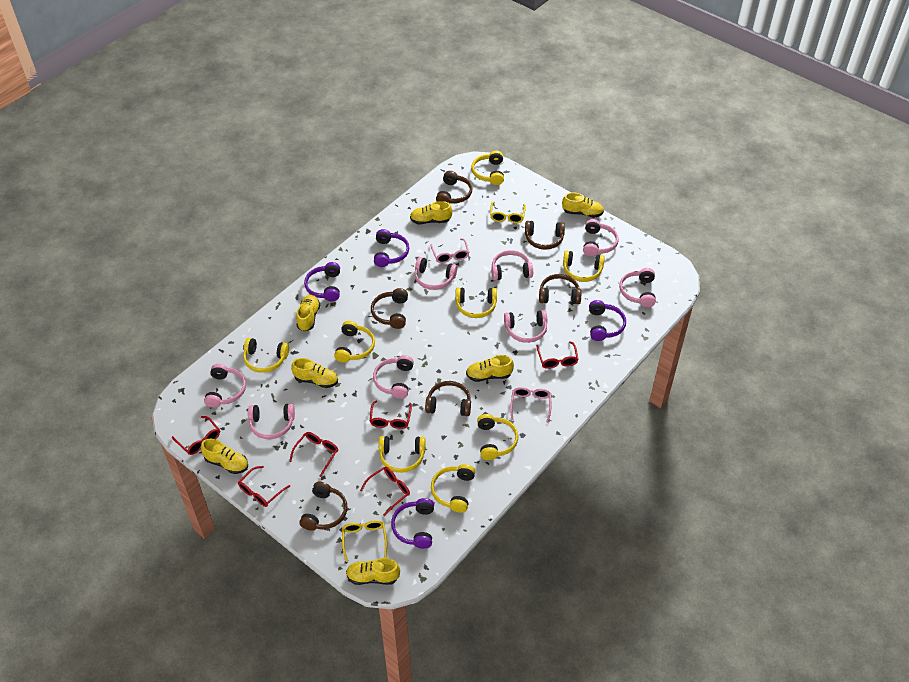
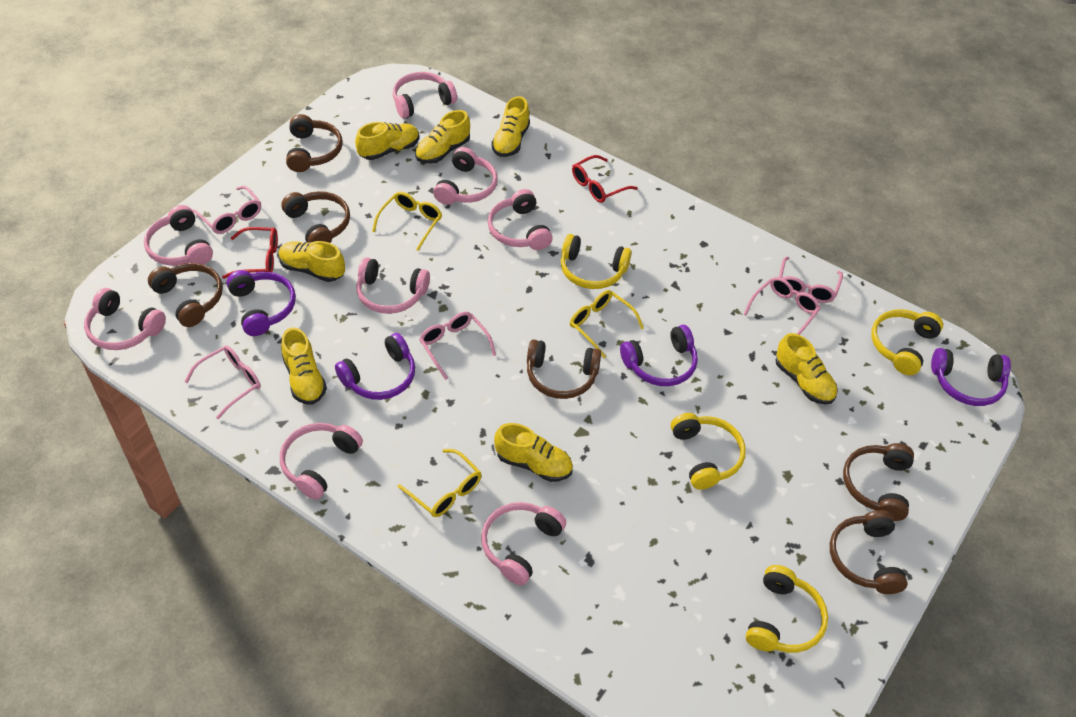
pink glasses: 2 -> 5
red glasses: 6 -> 2
yellow glasses: 2 -> 3
yellow headphones: 8 -> 4

